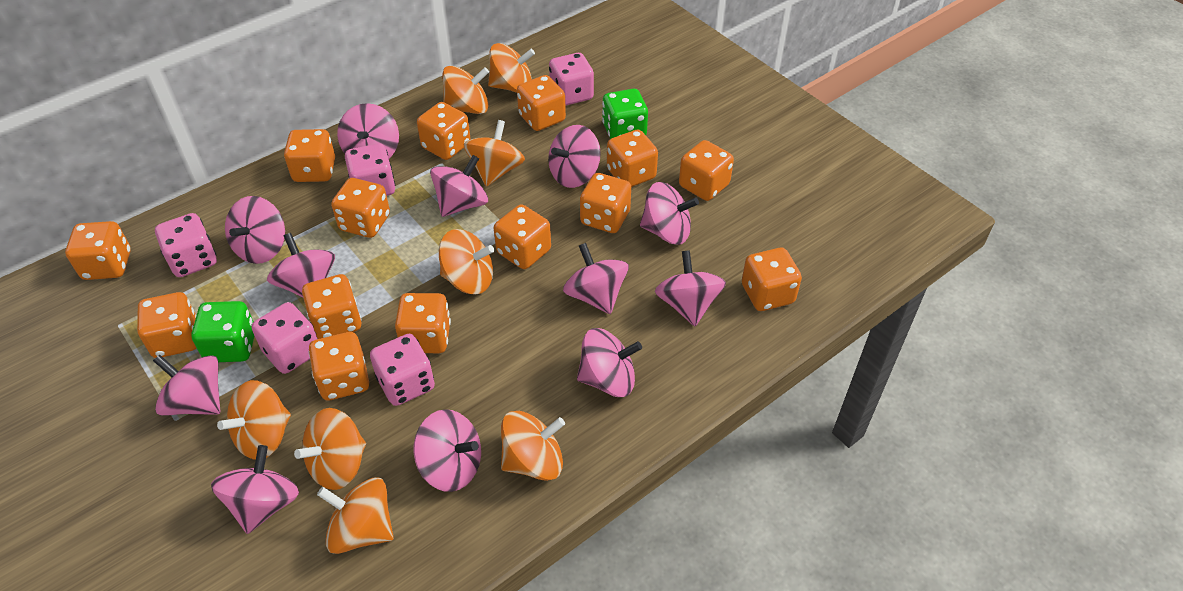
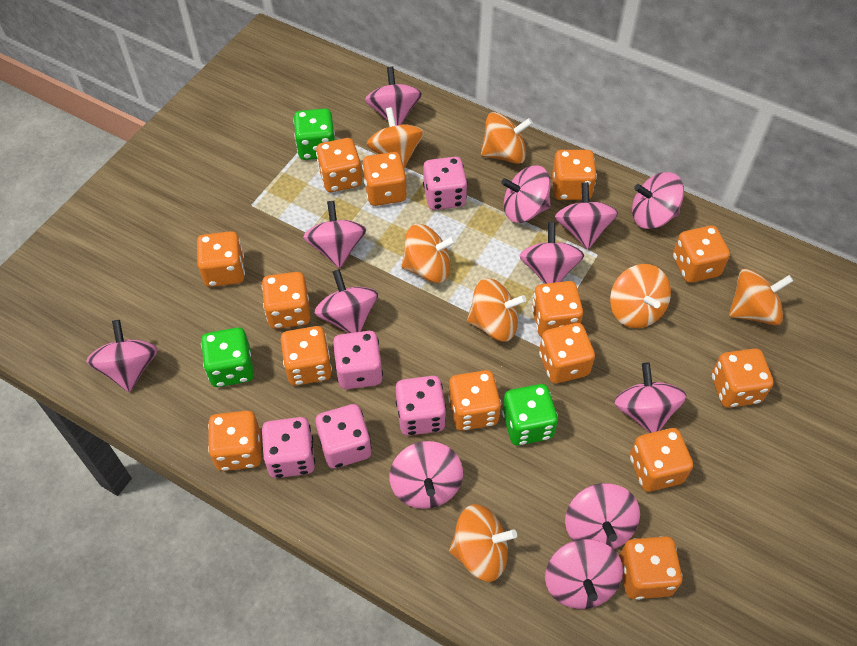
green dice: 2 -> 3
orange spinning top: 8 -> 7

